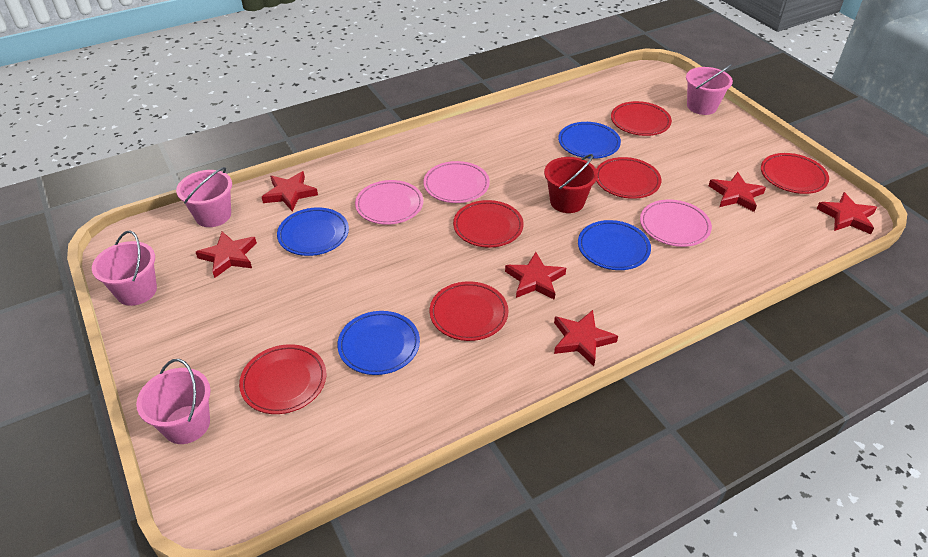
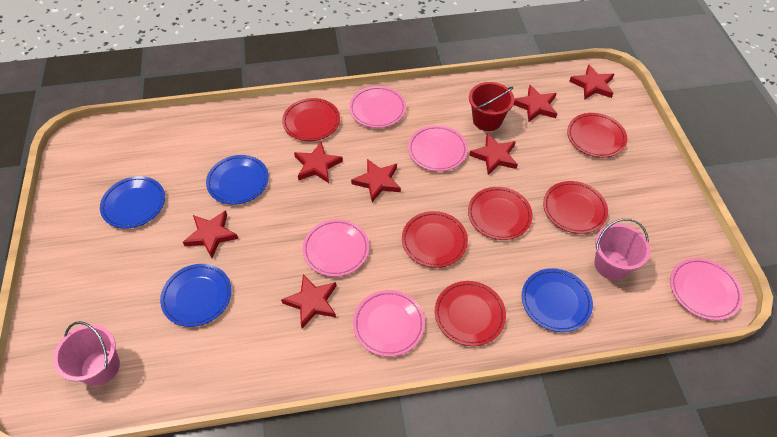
pink bucket: 4 -> 2
pink plate: 3 -> 5
red star: 6 -> 7

